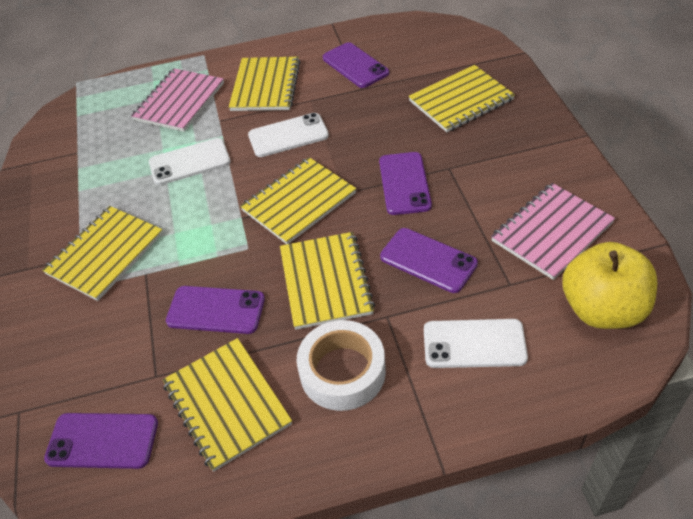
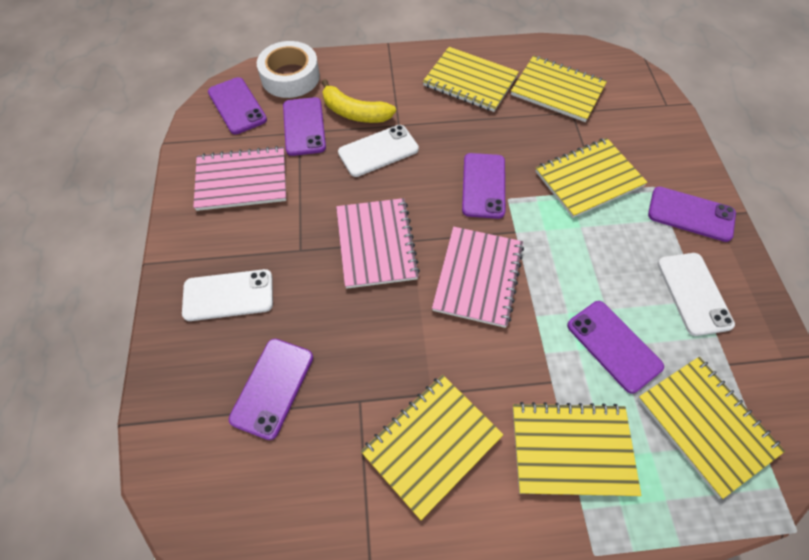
pink notebook: 2 -> 3
purple phone: 5 -> 6
yellow apple: 1 -> 0
yellow banana: 0 -> 1

